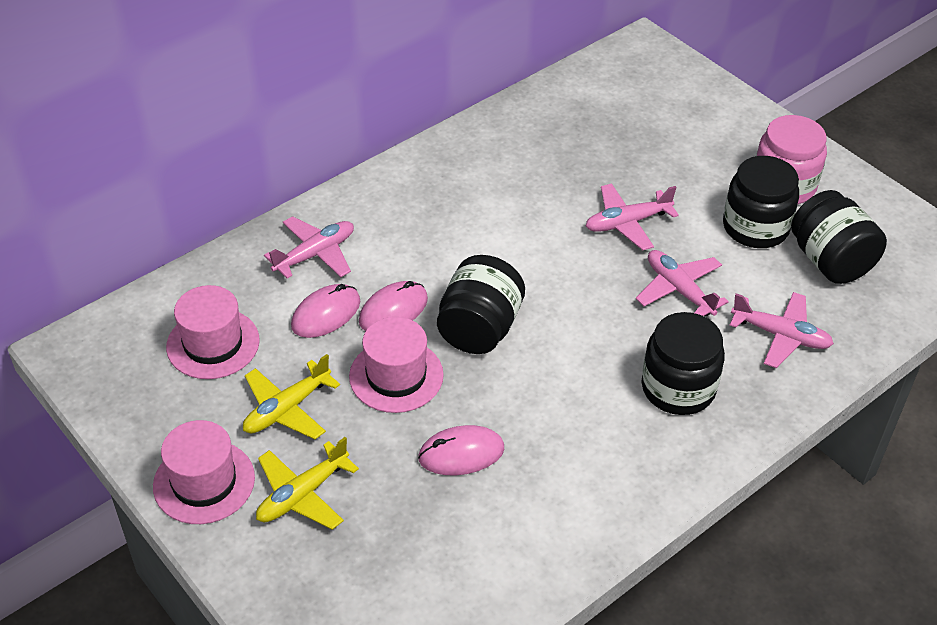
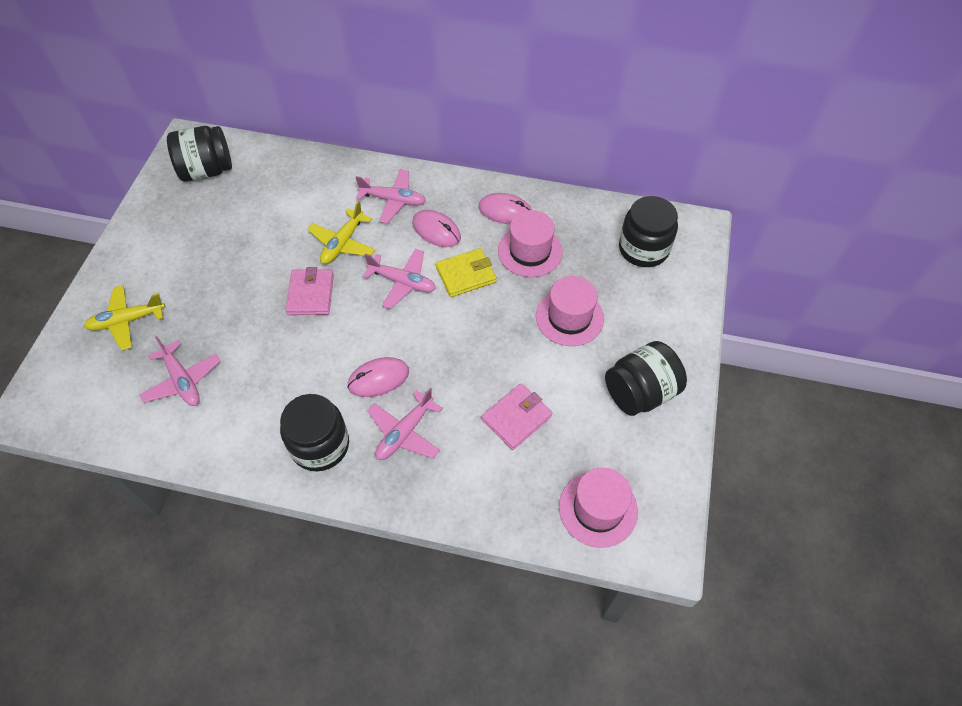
pink jar: 1 -> 0
pink wallet: 0 -> 2
yellow wallet: 0 -> 1

